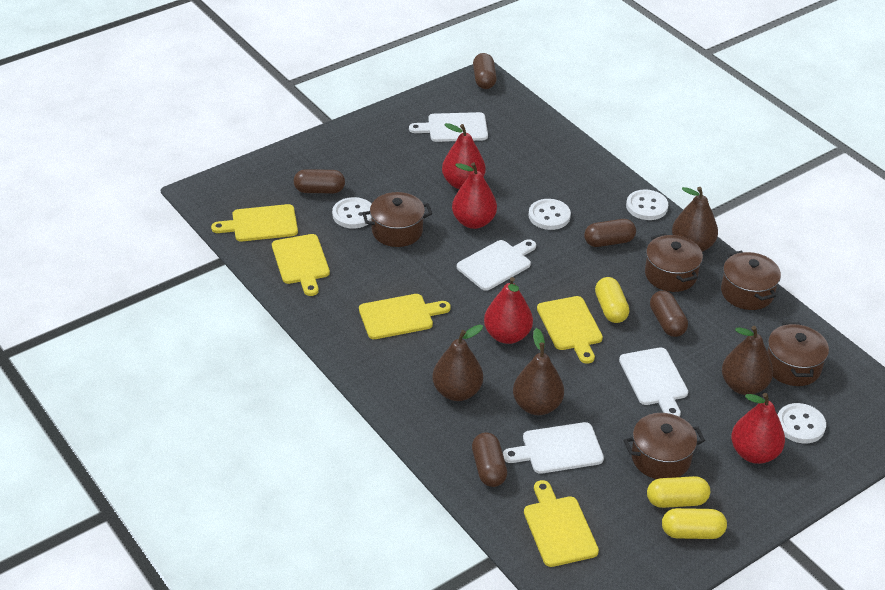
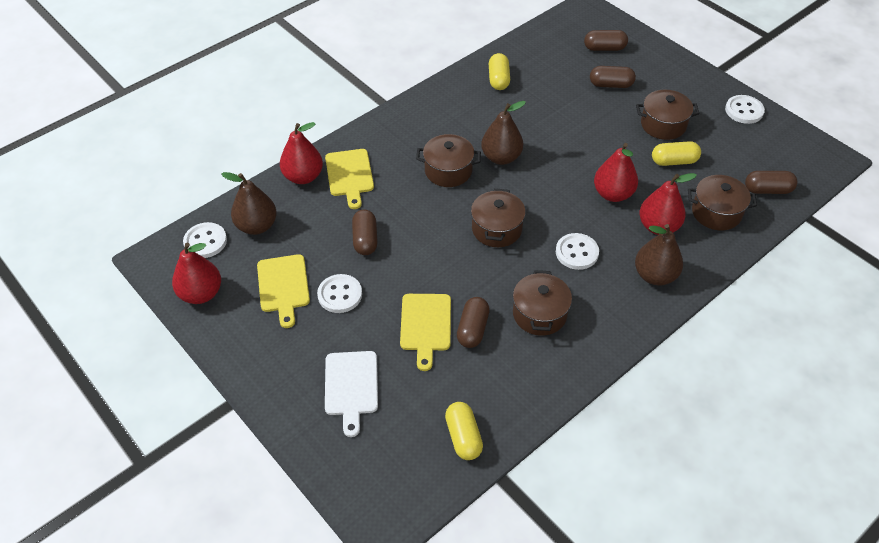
brown pear: 4 -> 3
white cutting board: 4 -> 1
yellow cutting board: 5 -> 3

